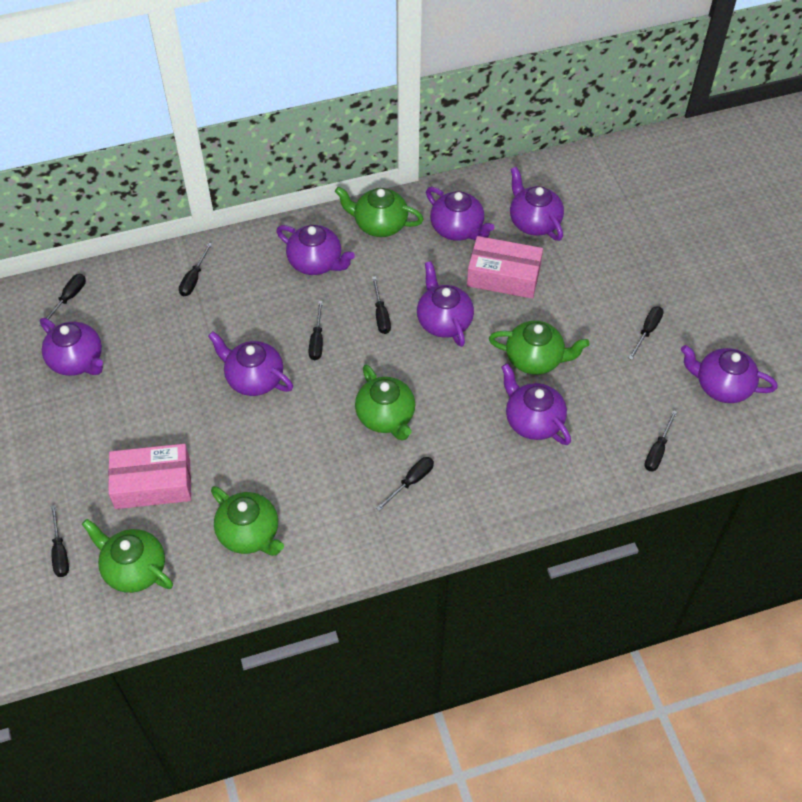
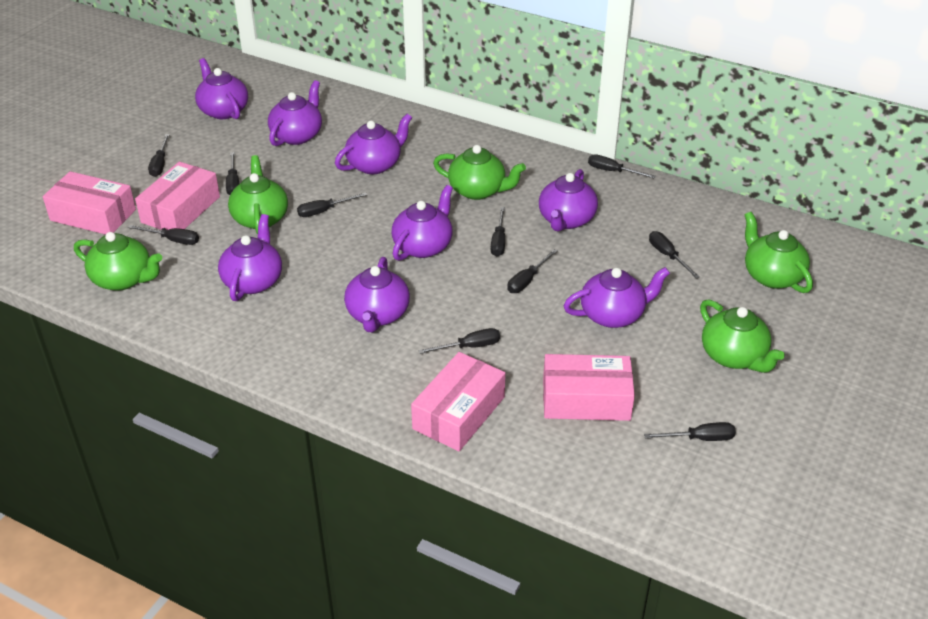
black screwdriver: 8 -> 10
pink box: 2 -> 4

